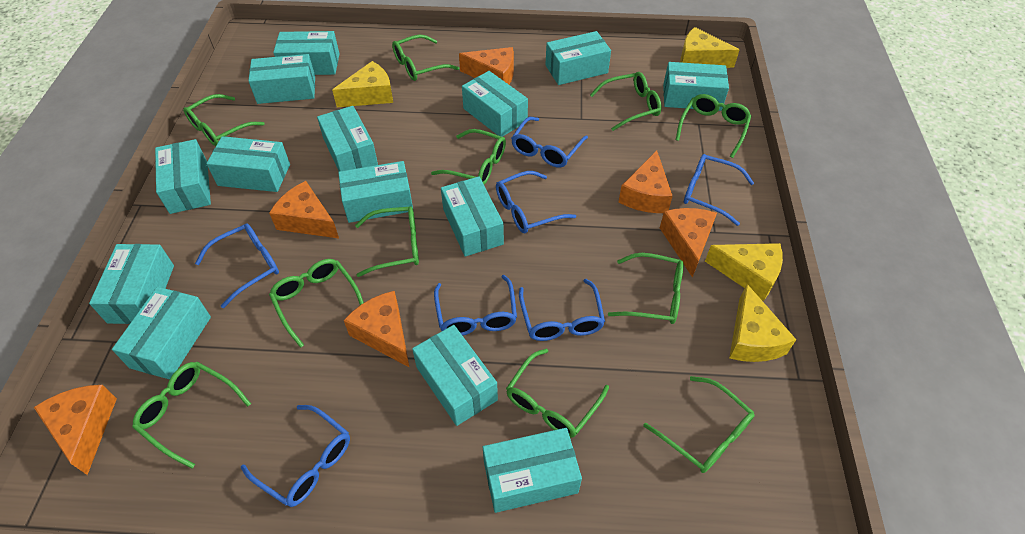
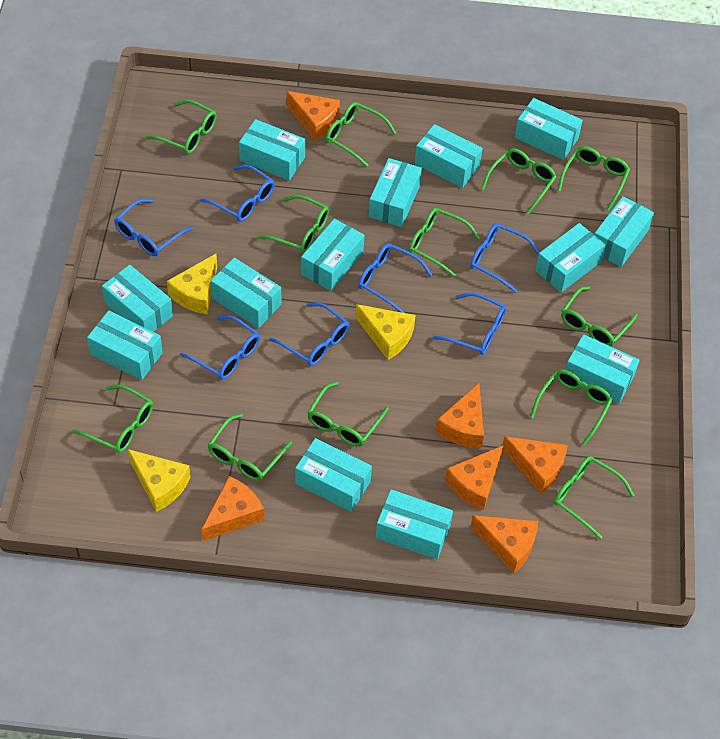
green glasses: 11 -> 12
turquoise box: 14 -> 13
yellow cheese: 4 -> 3

